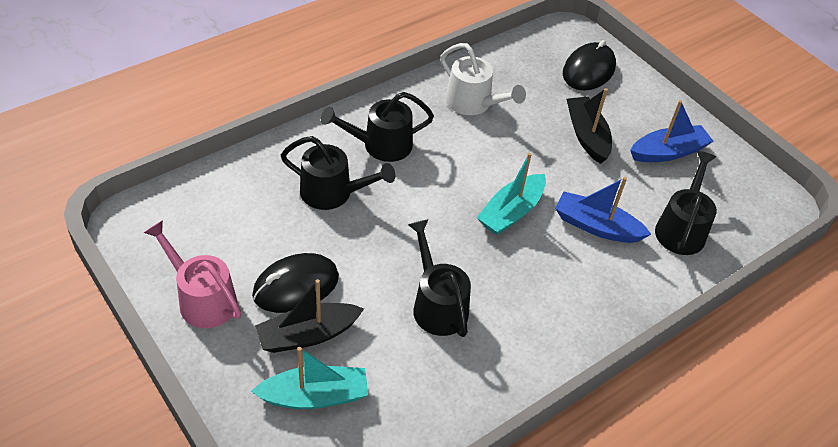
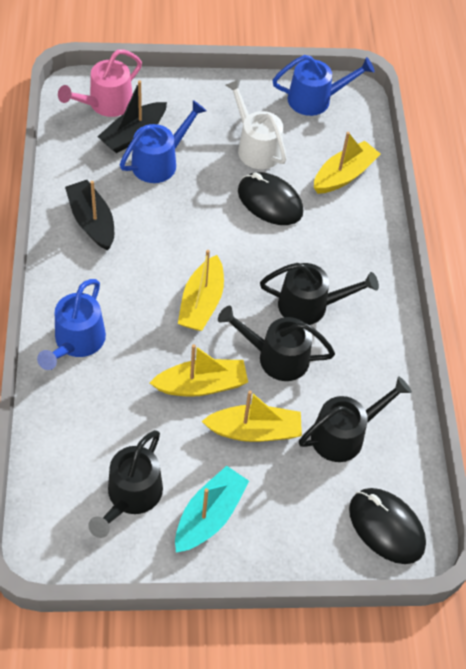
blue boat: 2 -> 0
blue watering can: 0 -> 3
turquoise boat: 2 -> 1
yellow boat: 0 -> 4

